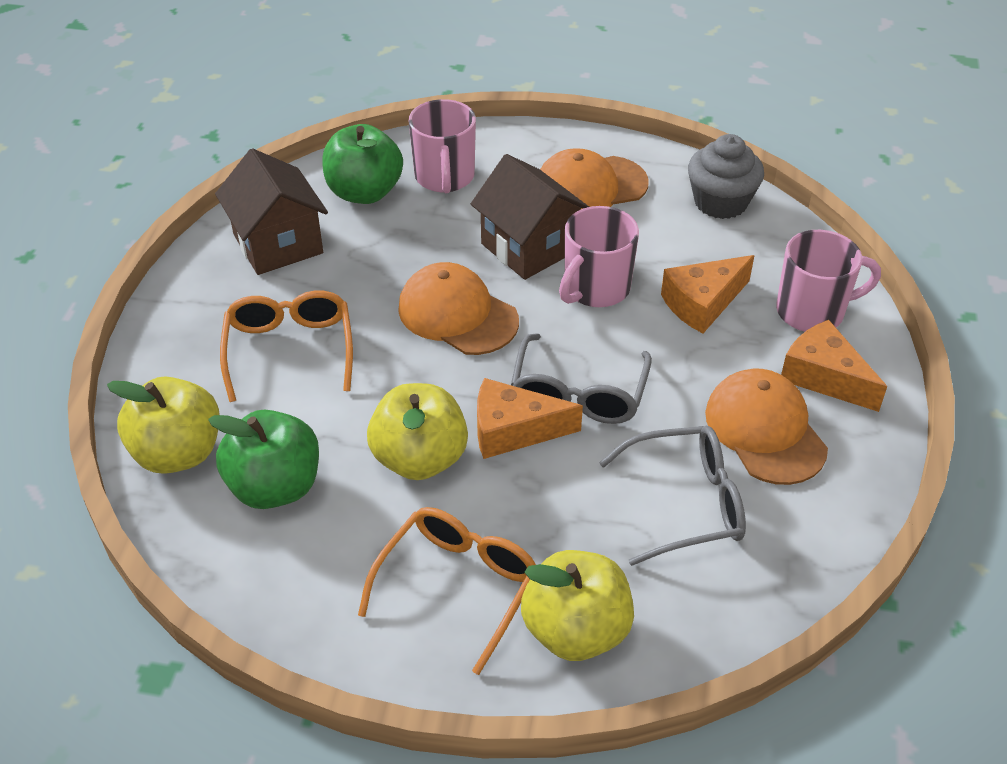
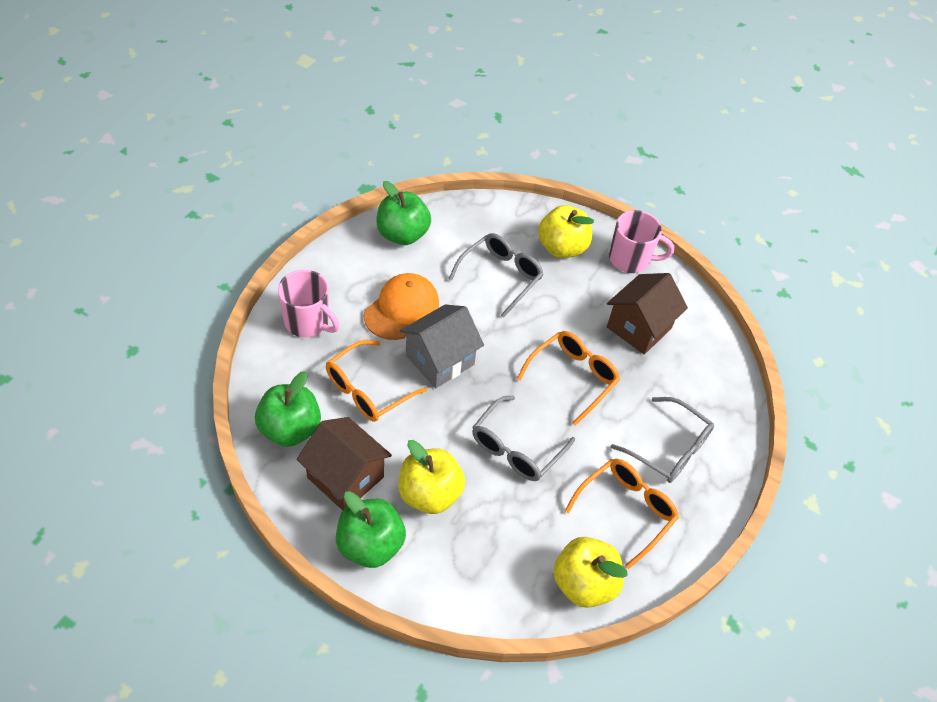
green apple: 2 -> 3
grey cupcake: 1 -> 0
grey glasses: 2 -> 3
grey house: 0 -> 1
orange cap: 3 -> 1
orange cheese: 3 -> 0
orange glasses: 2 -> 3
pink mug: 3 -> 2

